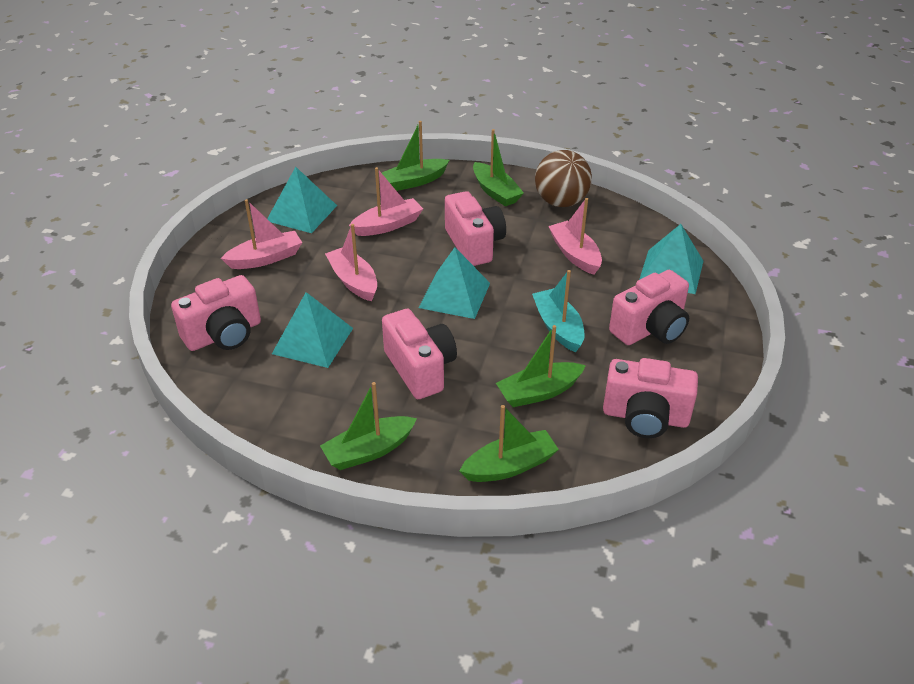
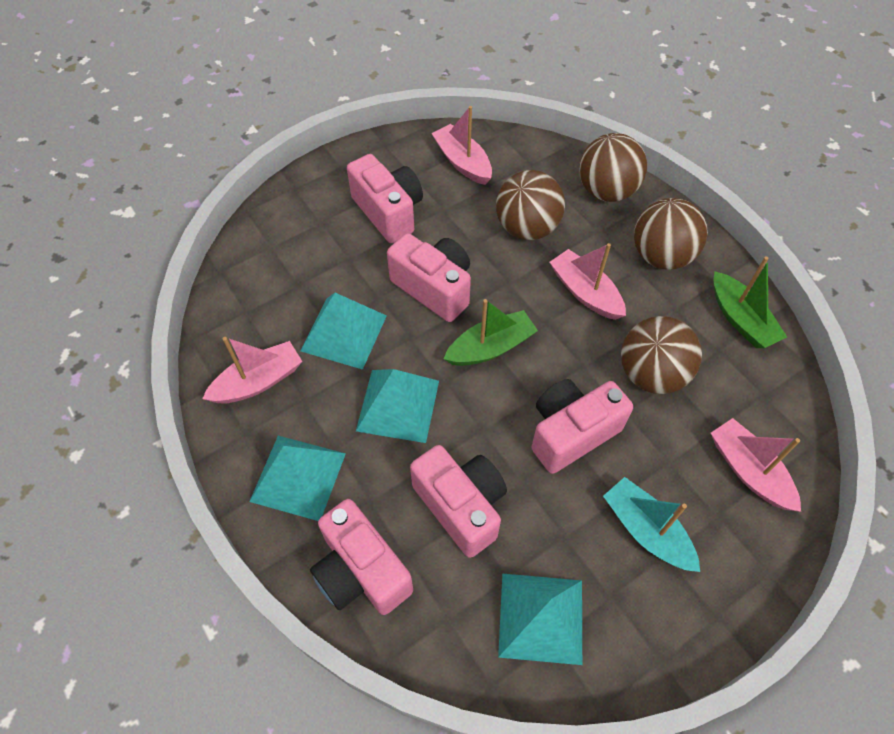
brown ball: 1 -> 4
green boat: 5 -> 2

